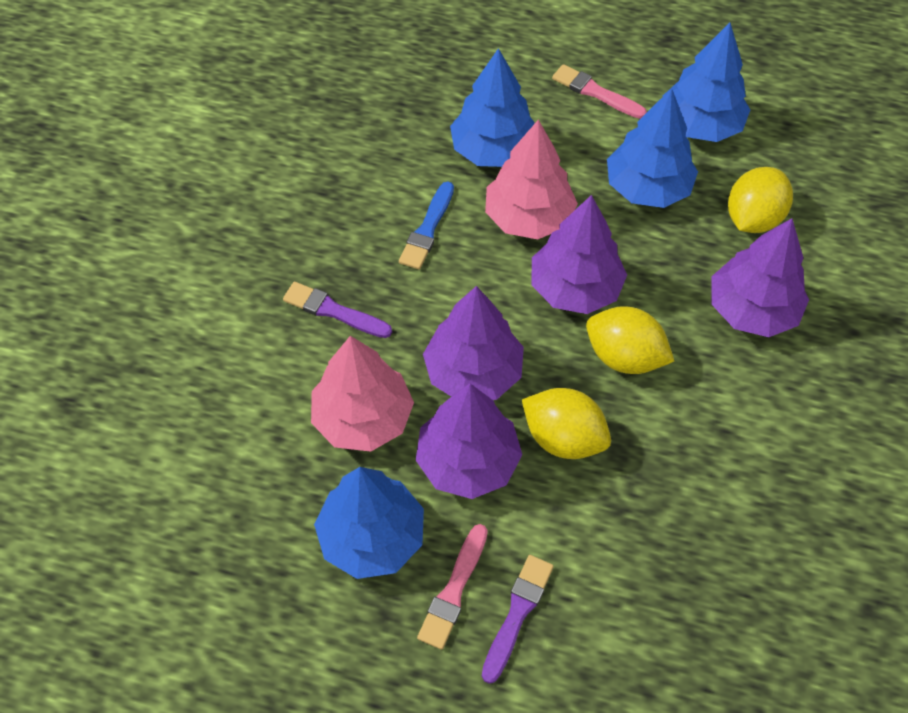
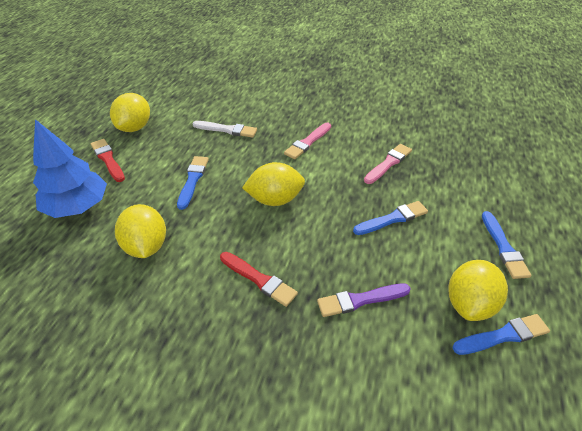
blue brush: 1 -> 4
blue tree: 4 -> 1
pink tree: 2 -> 0
purple brush: 2 -> 1
purple tree: 4 -> 0
red brush: 0 -> 2
white brush: 0 -> 1
yellow lemon: 3 -> 4

